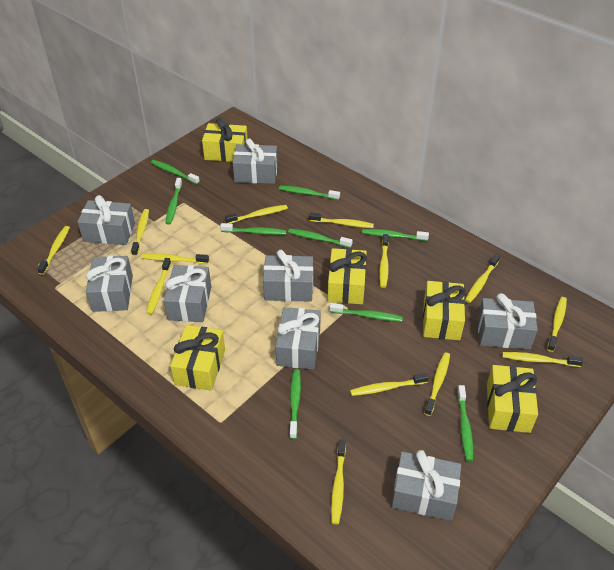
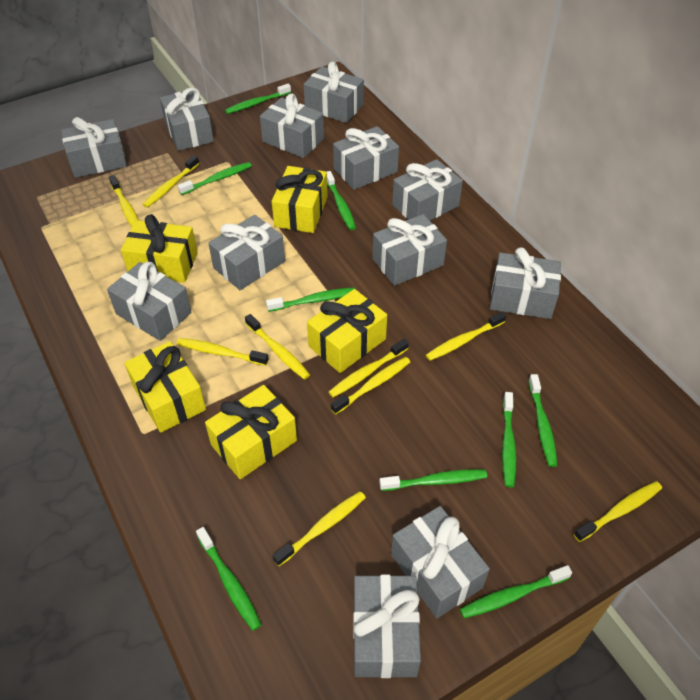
grey gift: 8 -> 12
yellow toothbrush: 13 -> 9

